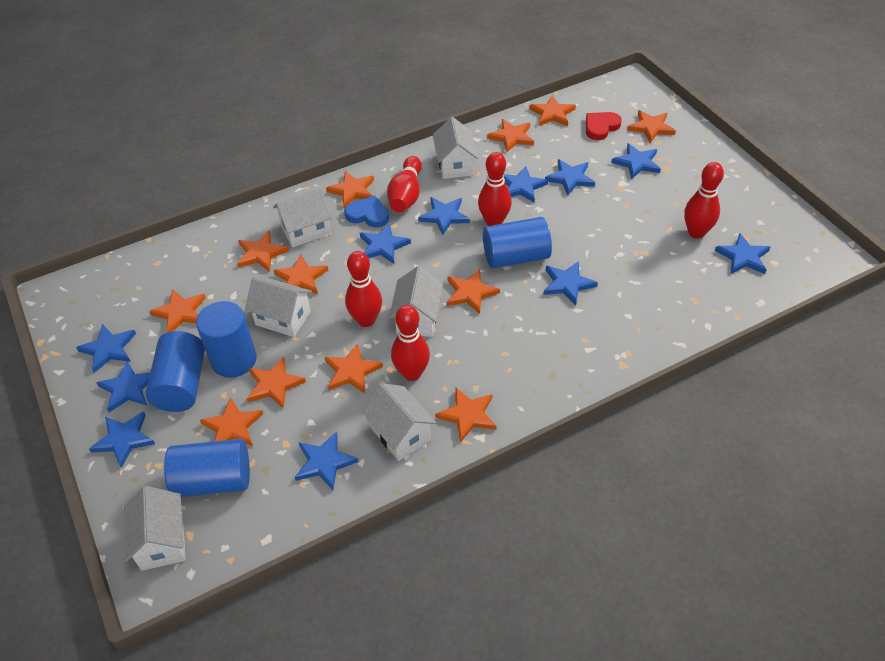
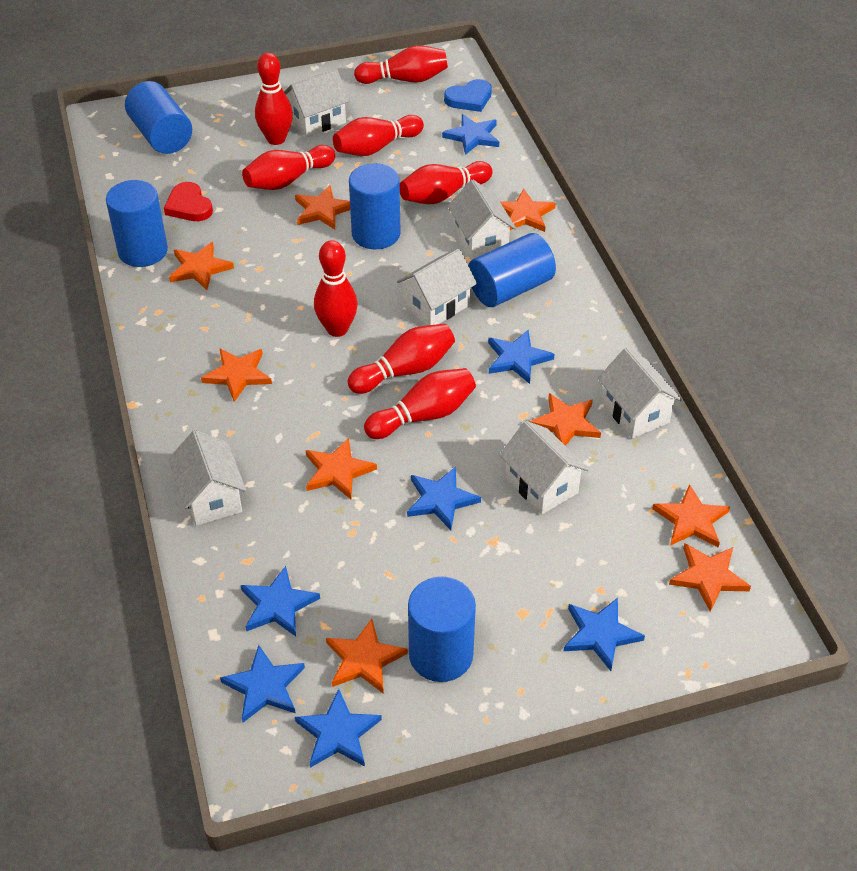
blue cylinder: 4 -> 5
blue star: 11 -> 7
orange star: 12 -> 9
red bowling pin: 5 -> 8

